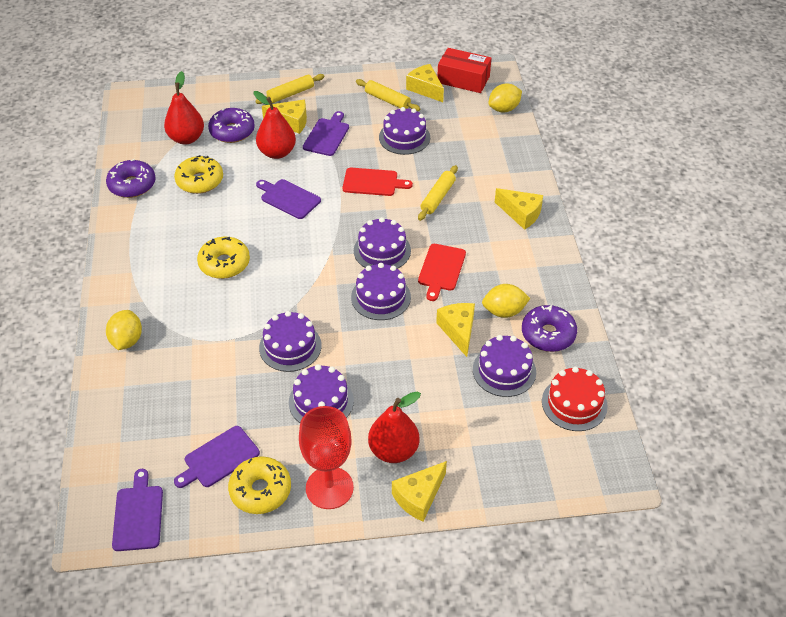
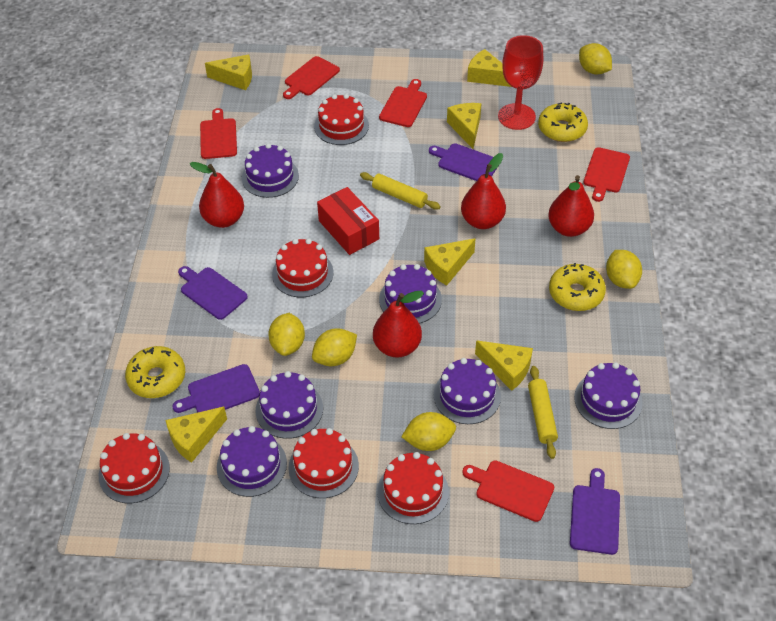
purple donut: 3 -> 0
red cake: 1 -> 5
red cutting board: 2 -> 5
red pear: 3 -> 4
yellow cheese: 5 -> 6
yellow lemon: 3 -> 5
yellow rolling pin: 3 -> 2

